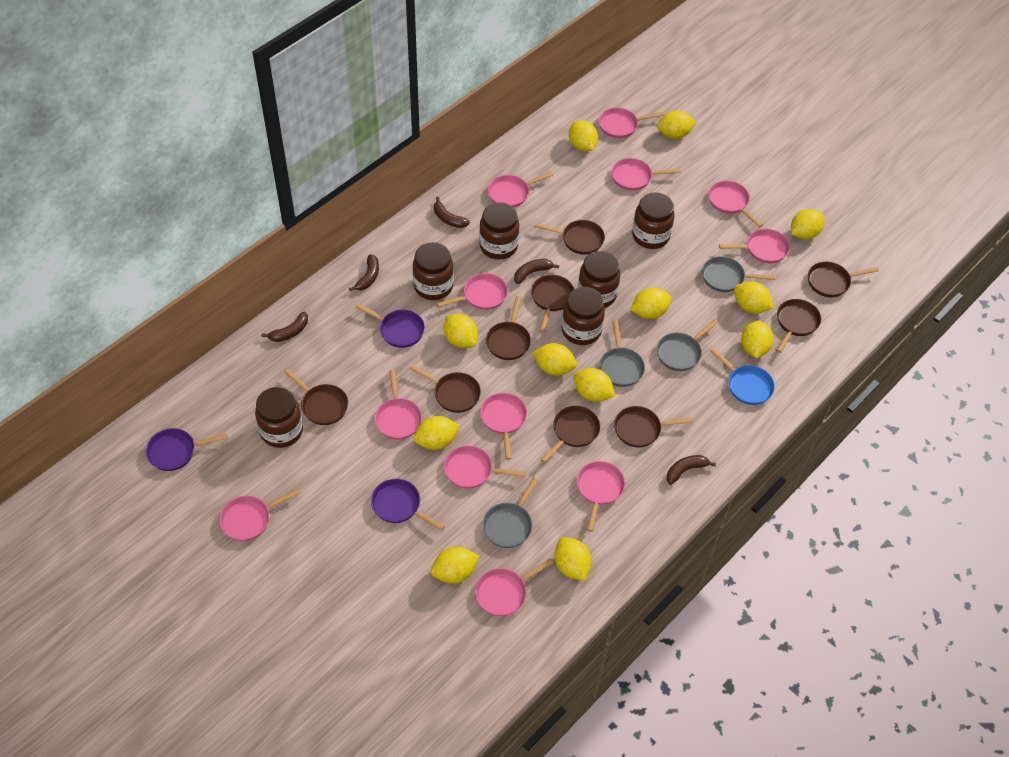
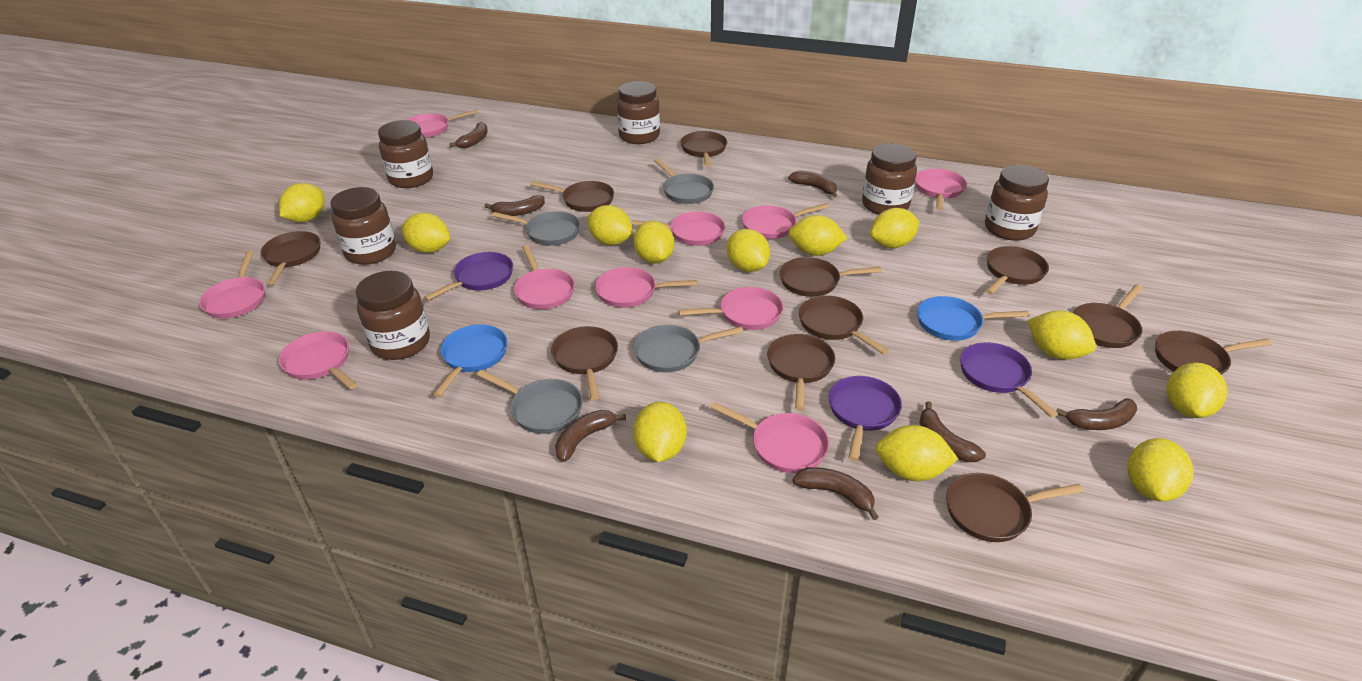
blue pan: 1 -> 2
brown banana: 5 -> 7
brown pan: 9 -> 11
pink pan: 12 -> 10

